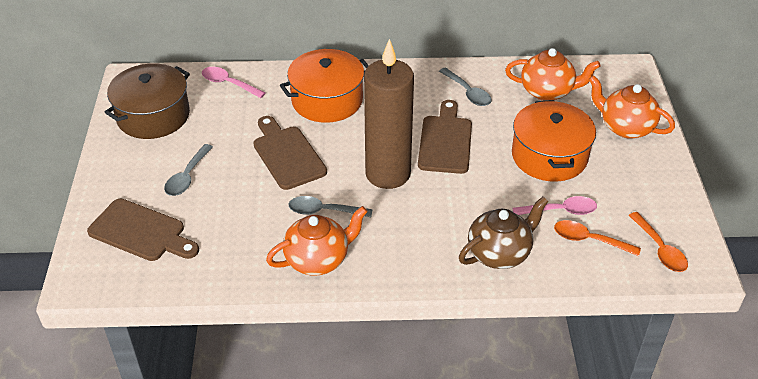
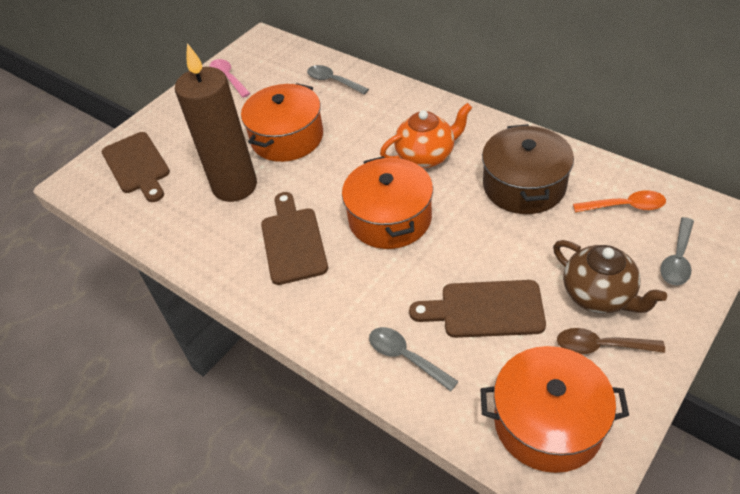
brown spoon: 0 -> 1
orange pot: 2 -> 3
orange spoon: 2 -> 1
orange teapot: 3 -> 1
pink spoon: 2 -> 1

